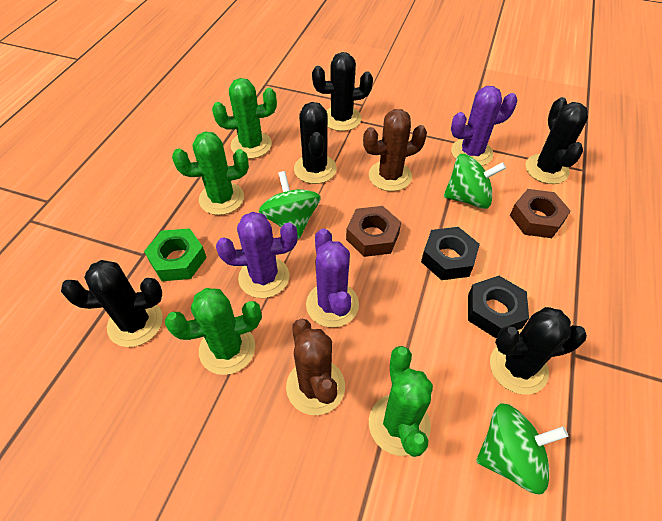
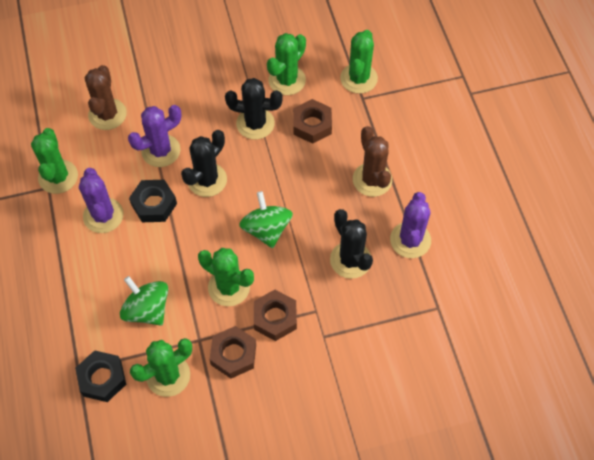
black cactus: 5 -> 3
brown nut: 2 -> 3
green cactus: 4 -> 5
green nut: 1 -> 0
green spinning top: 3 -> 2

